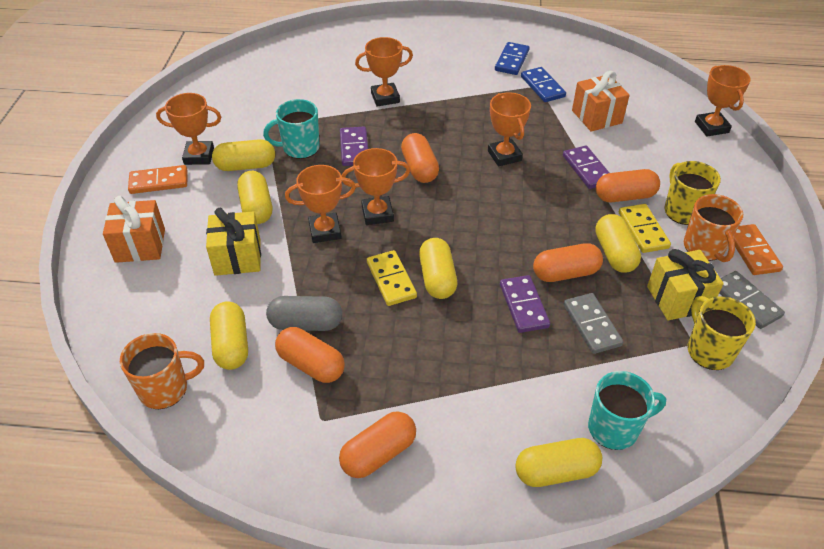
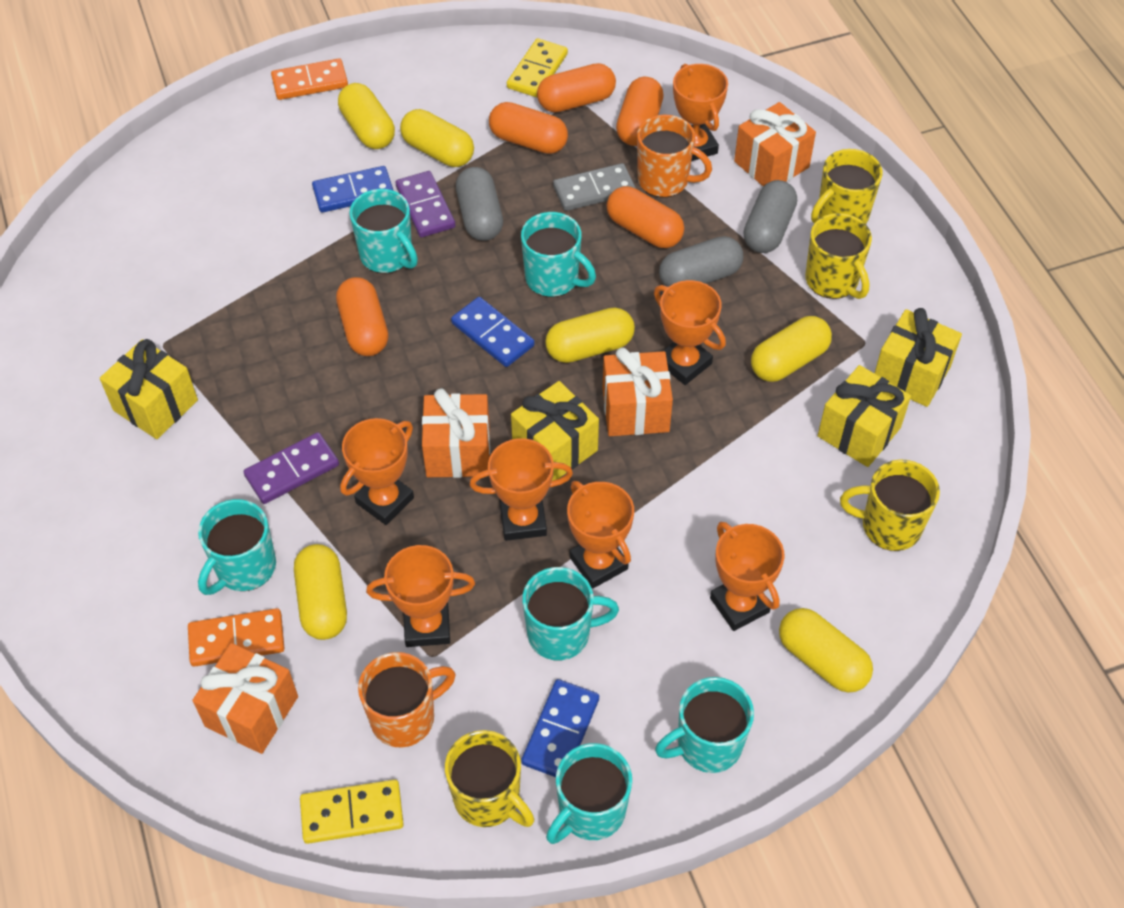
blue domino: 2 -> 3
grey capsule: 1 -> 3
grey domino: 2 -> 1
orange gift: 2 -> 4
orange trophy: 6 -> 7
purple domino: 3 -> 2
turquoise mug: 2 -> 6
yellow gift: 2 -> 4
yellow mug: 2 -> 4

